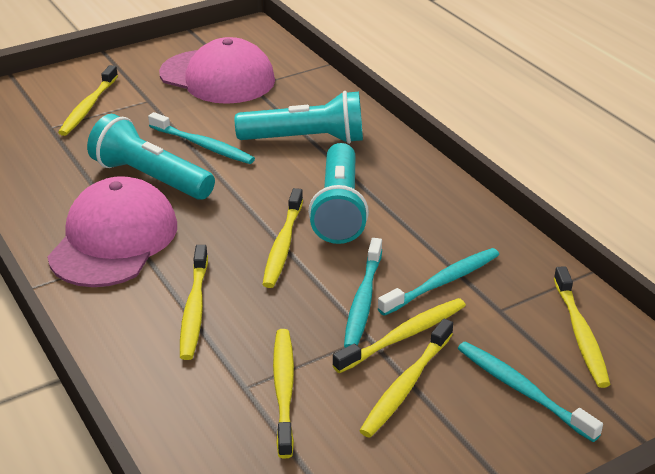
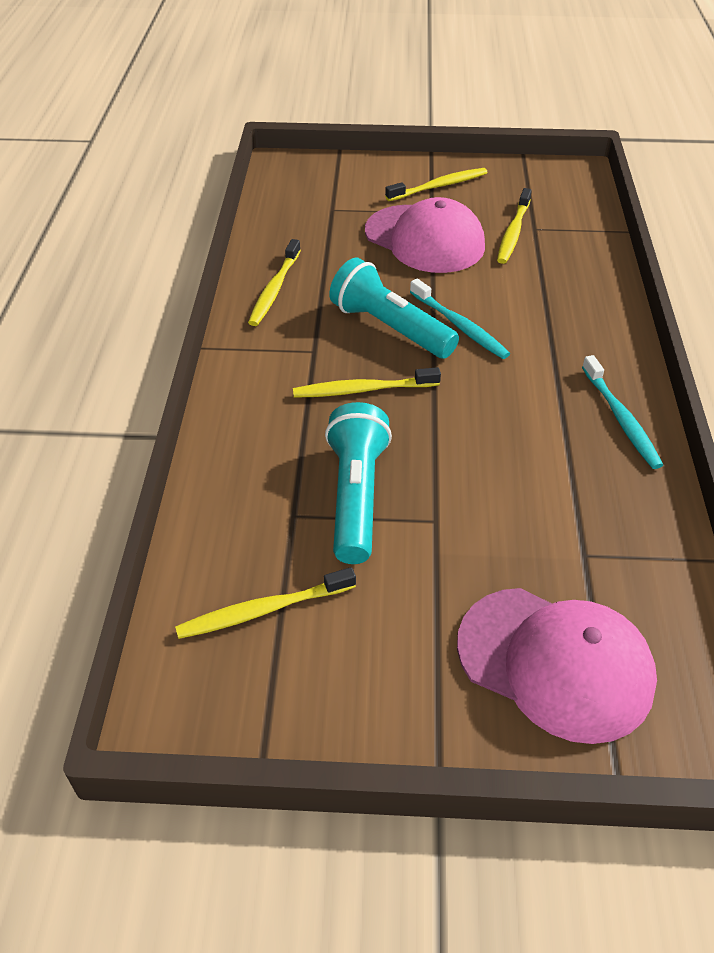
turquoise flashlight: 3 -> 2
turquoise toothbrush: 4 -> 2
yellow toothbrush: 7 -> 5

